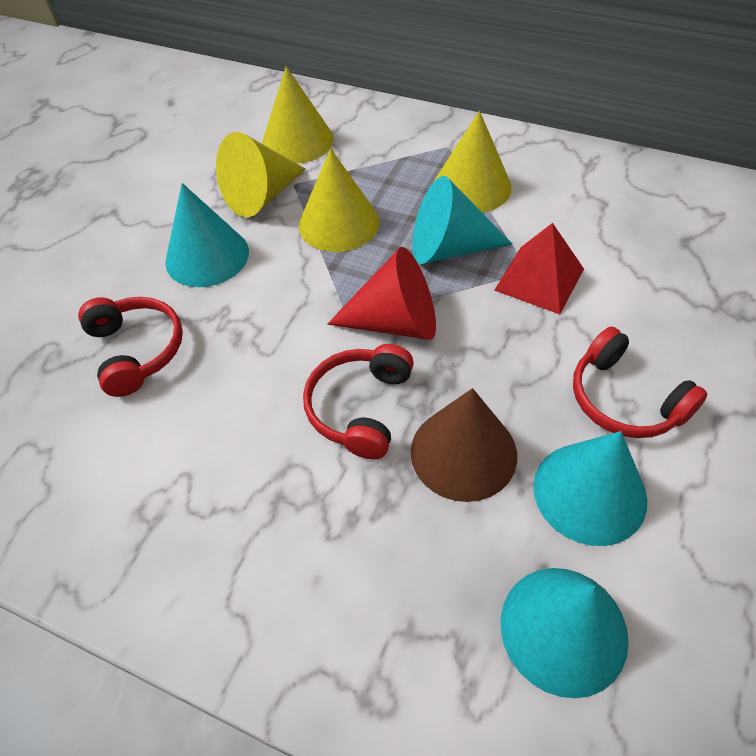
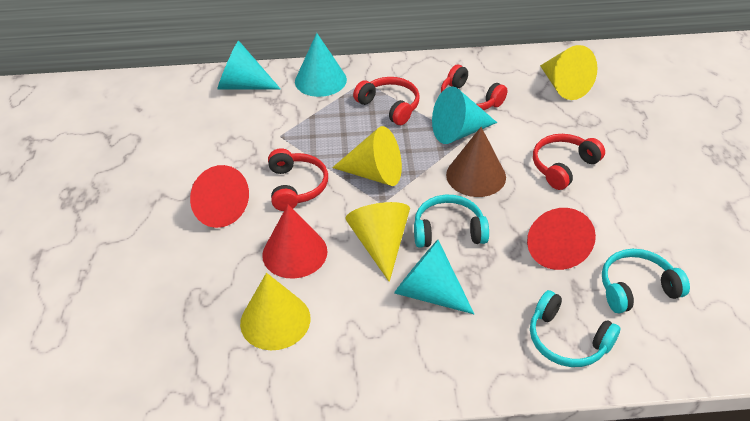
red cone: 1 -> 3
red headphones: 3 -> 4
red pyramid: 1 -> 0
turquoise headphones: 0 -> 3

